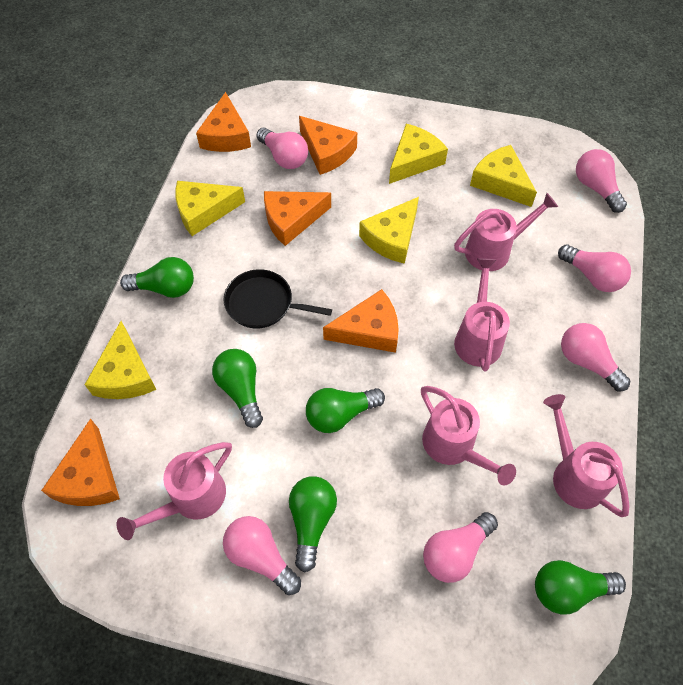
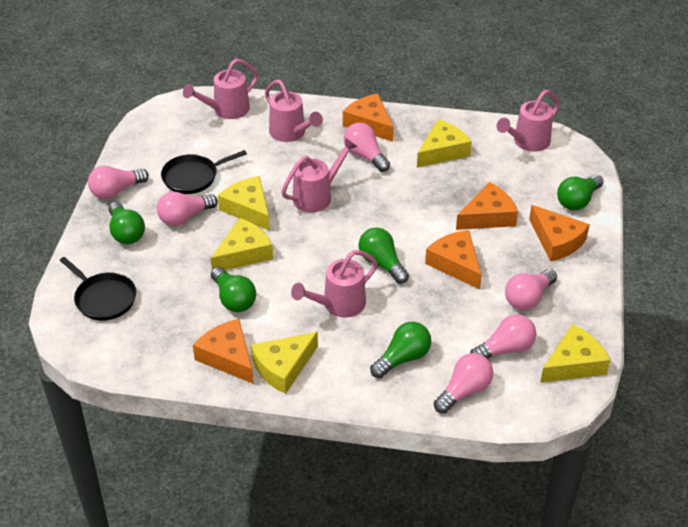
black pan: 1 -> 2

